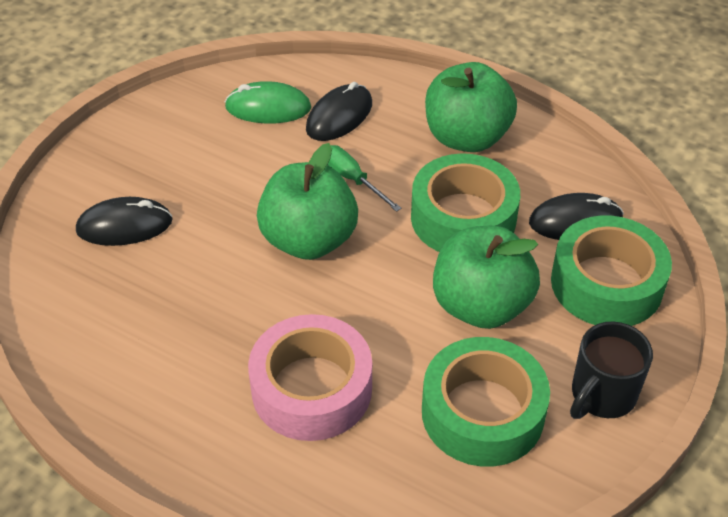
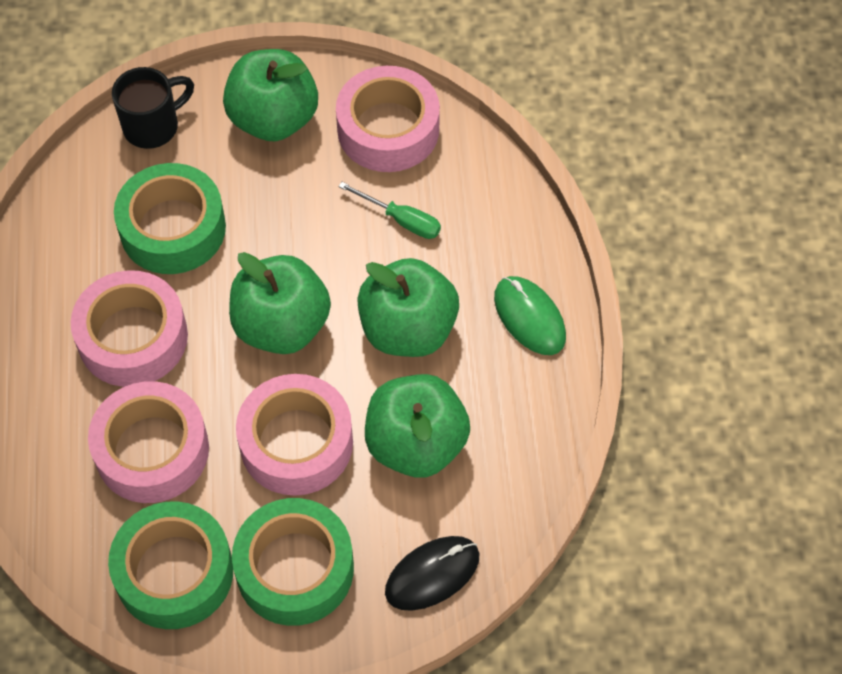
black mouse: 3 -> 1
green apple: 3 -> 4
pink tape: 1 -> 4

